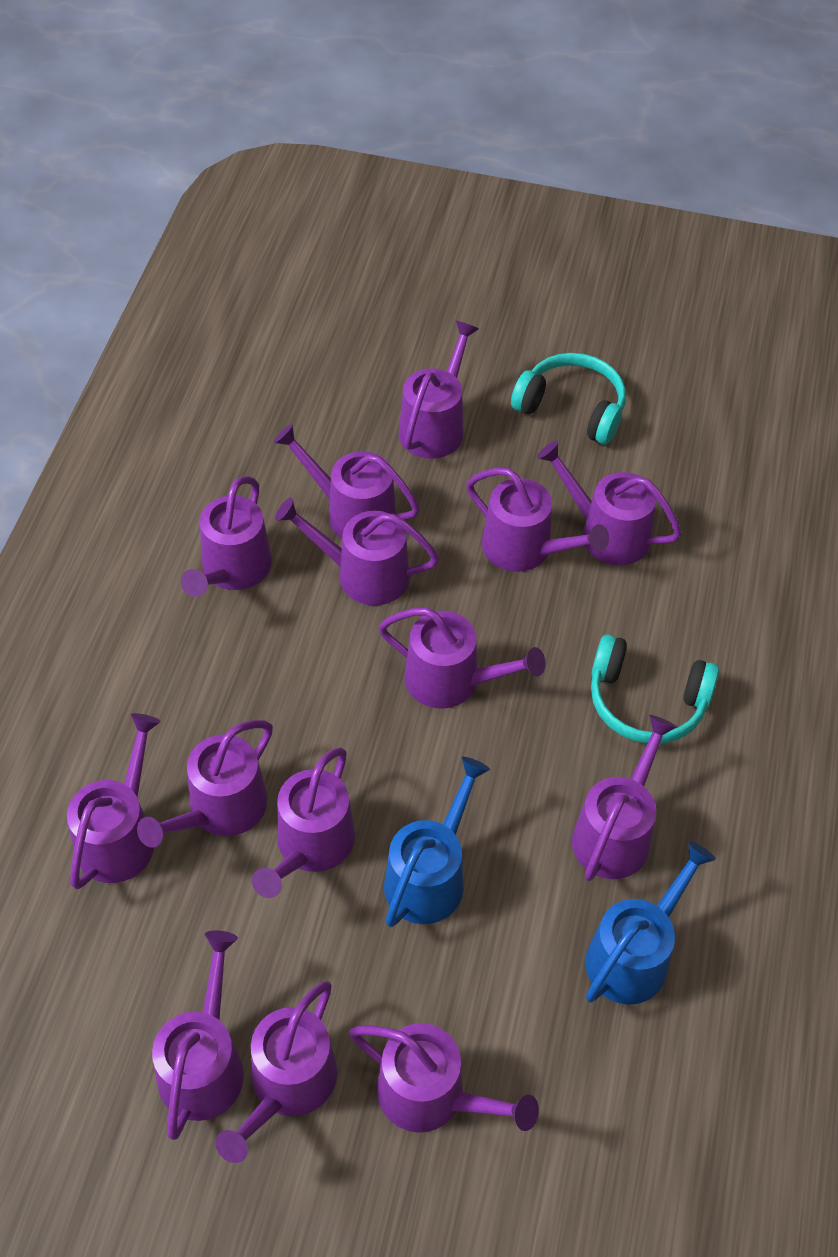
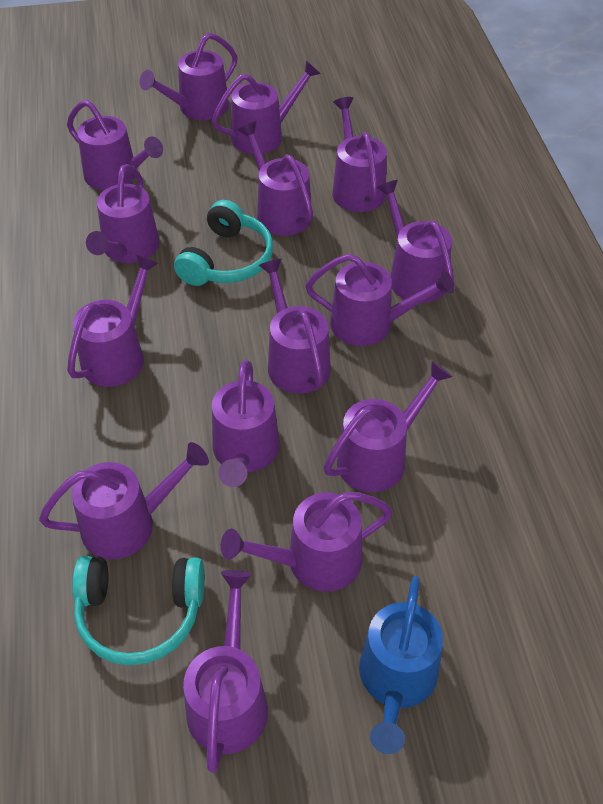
blue watering can: 2 -> 1
purple watering can: 14 -> 15

